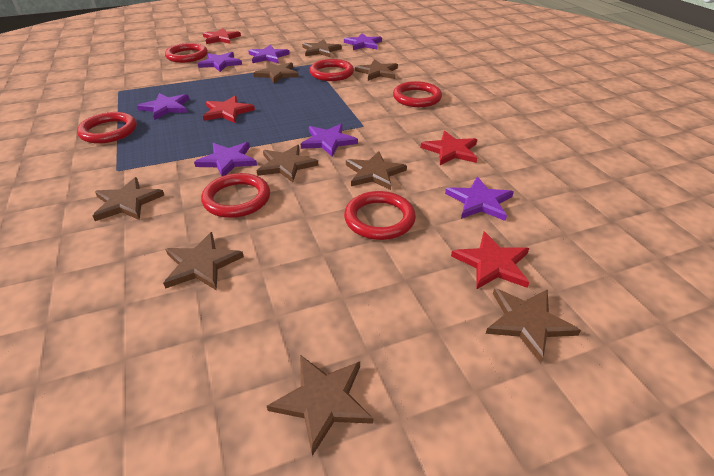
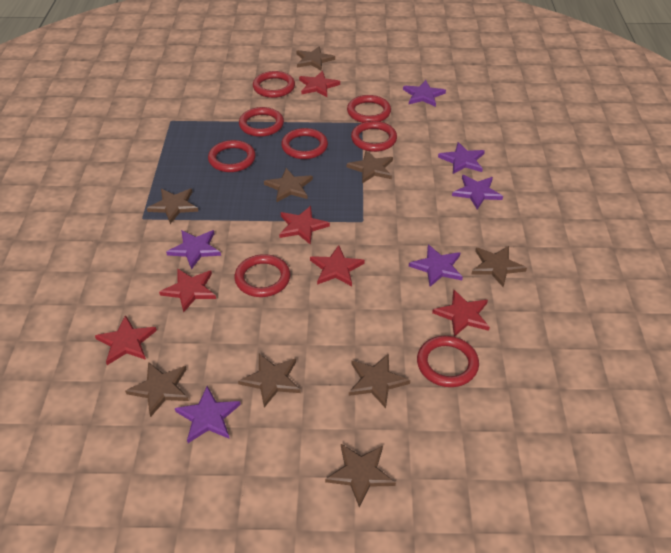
purple star: 7 -> 6
red ring: 6 -> 8
red star: 4 -> 6

